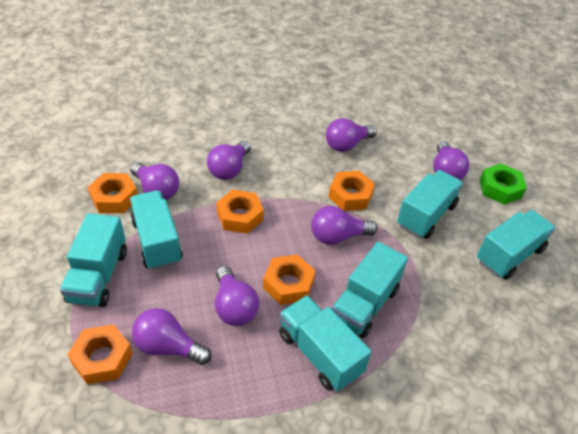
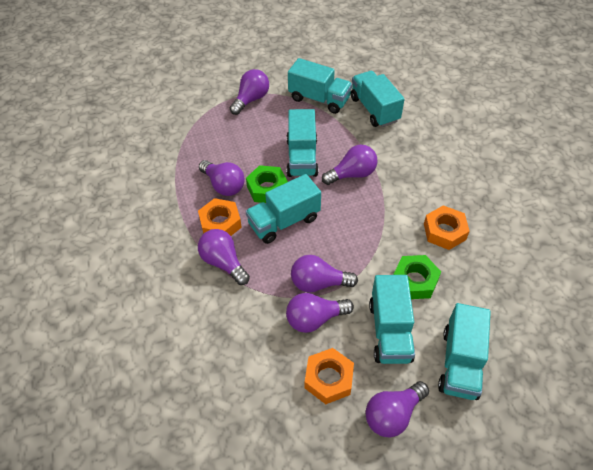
green nut: 1 -> 2
orange nut: 5 -> 3

